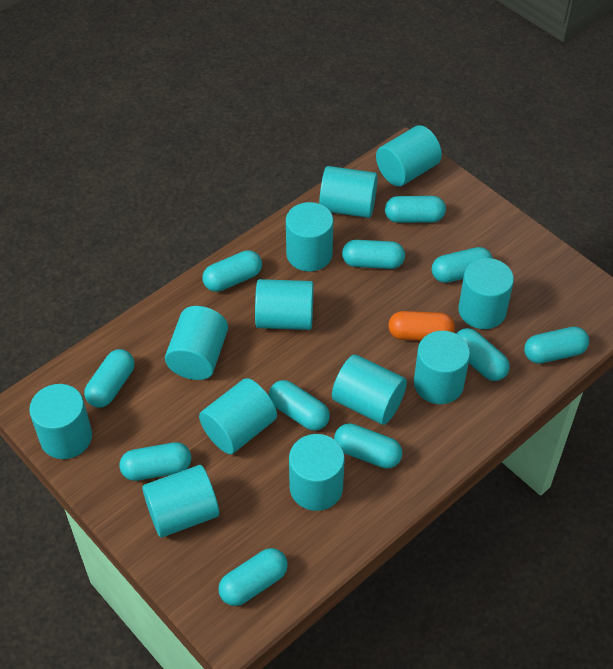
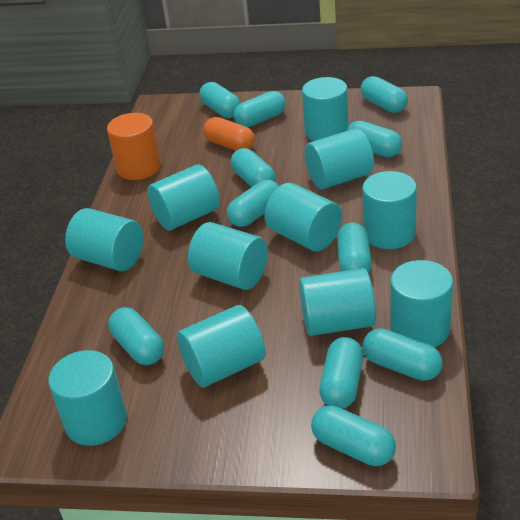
orange cylinder: 0 -> 1
turquoise cylinder: 12 -> 11

